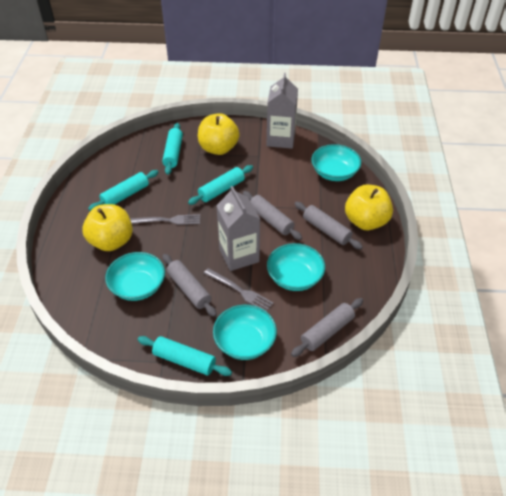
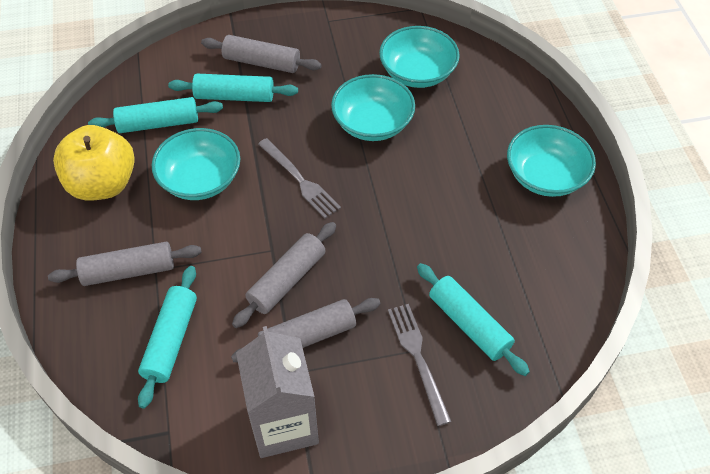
grey carton: 2 -> 1
yellow apple: 3 -> 1

